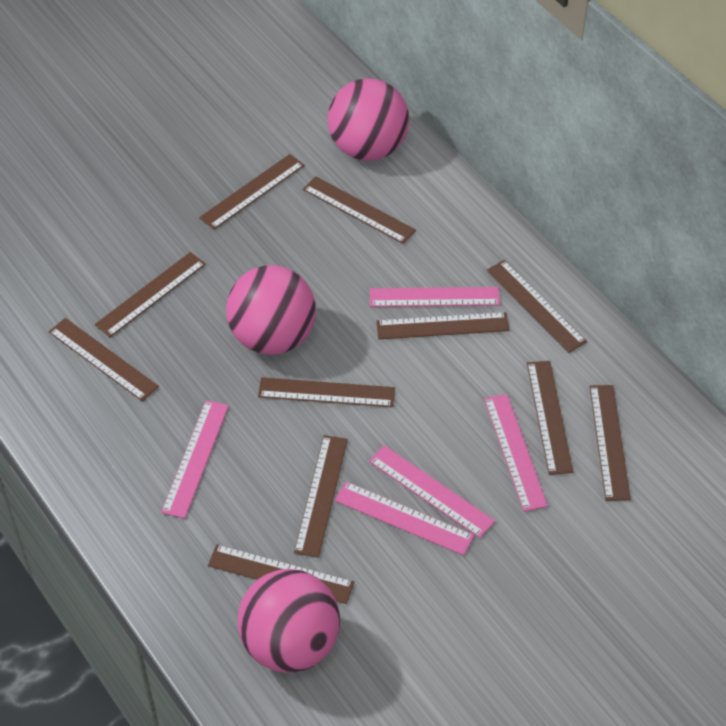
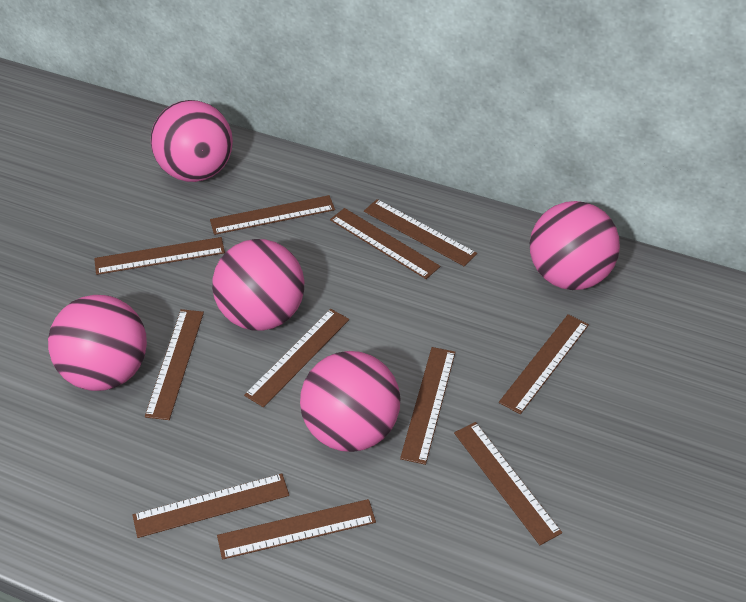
pink ball: 3 -> 5
pink ruler: 5 -> 0

